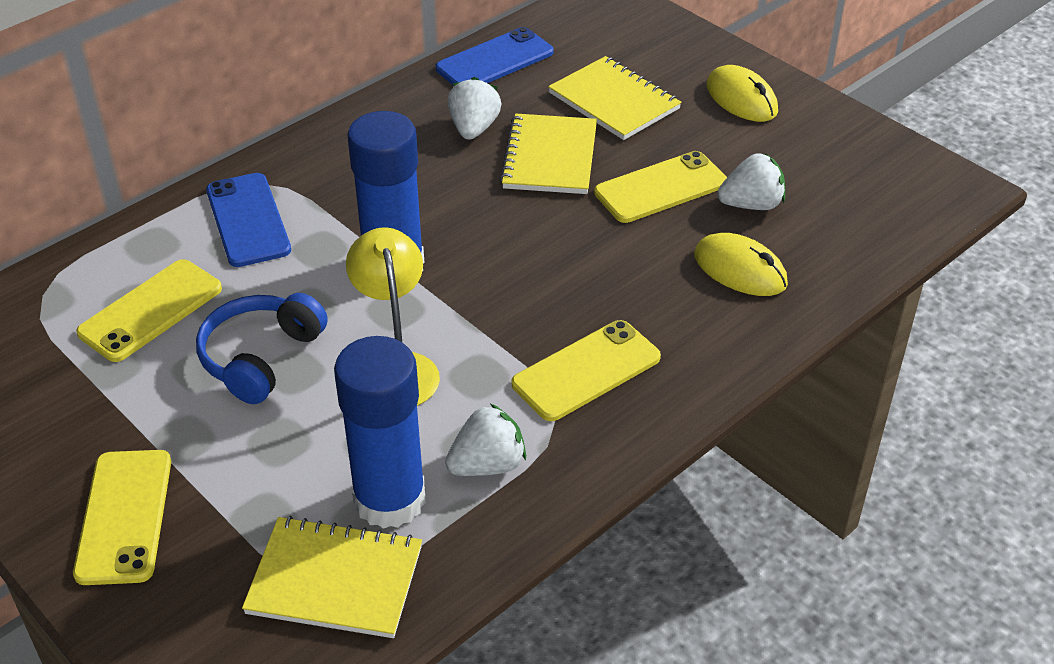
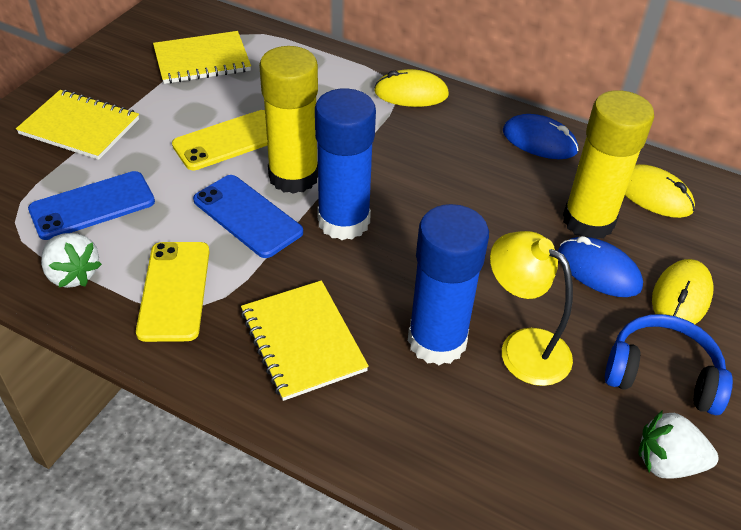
blue mouse: 0 -> 2
white strawberry: 3 -> 2
yellow glue stick: 0 -> 2
yellow mouse: 2 -> 3
yellow phone: 4 -> 2

